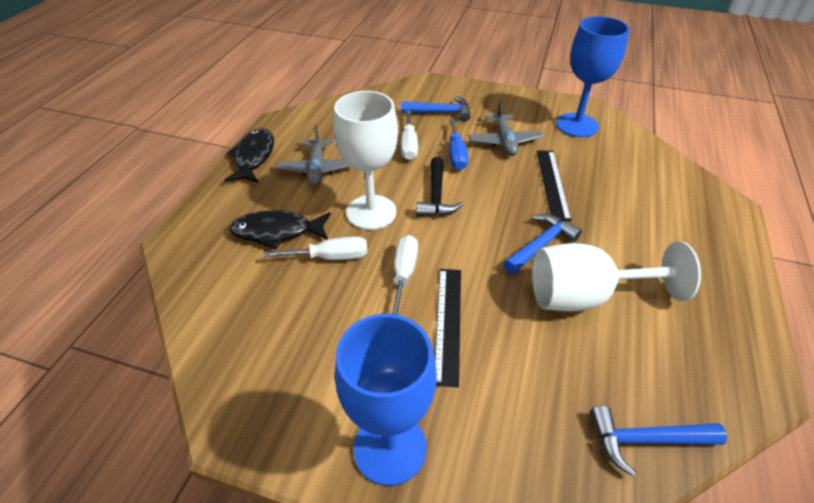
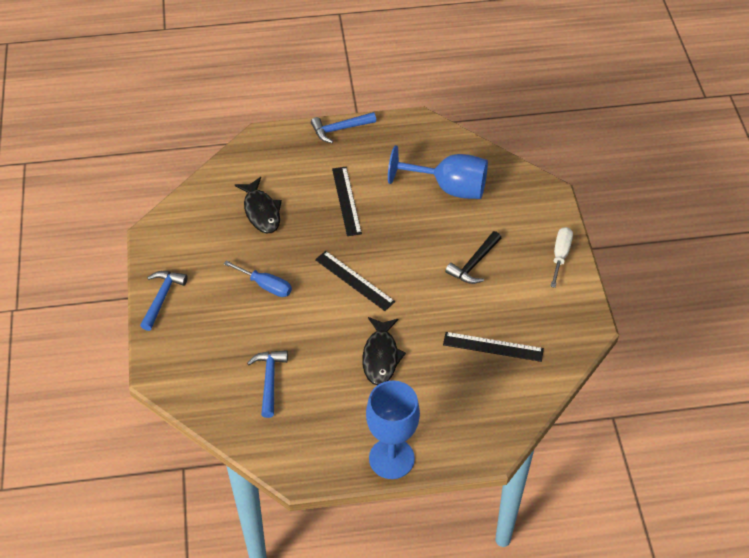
black ruler: 2 -> 3
grey plane: 2 -> 0
white goblet: 2 -> 0
white screwdriver: 3 -> 1

